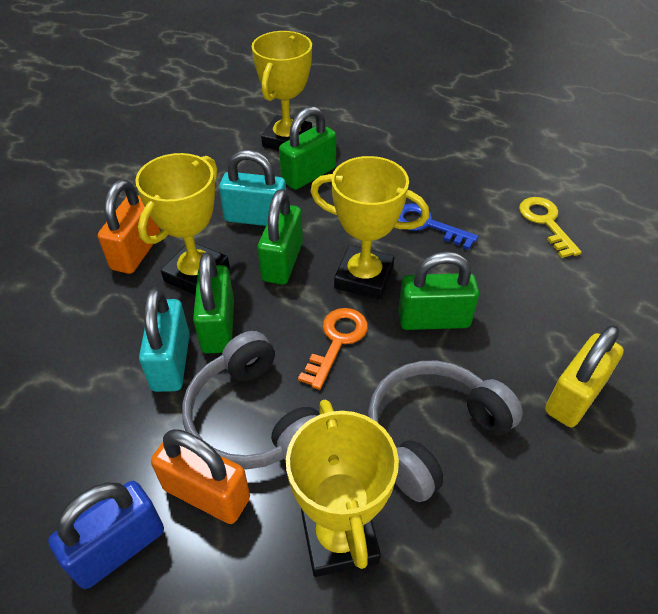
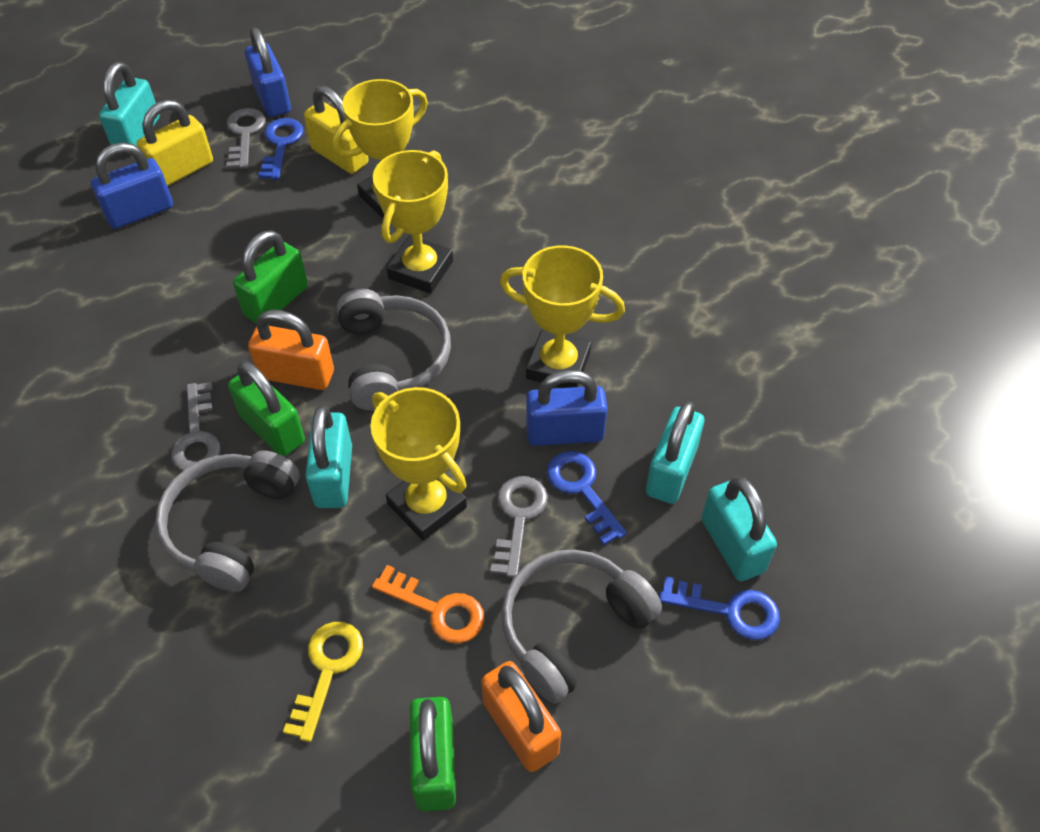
blue key: 1 -> 3
blue padlock: 1 -> 3
green padlock: 4 -> 3
grey headphones: 2 -> 3
grey key: 0 -> 3
turquoise padlock: 2 -> 4
yellow padlock: 1 -> 2

